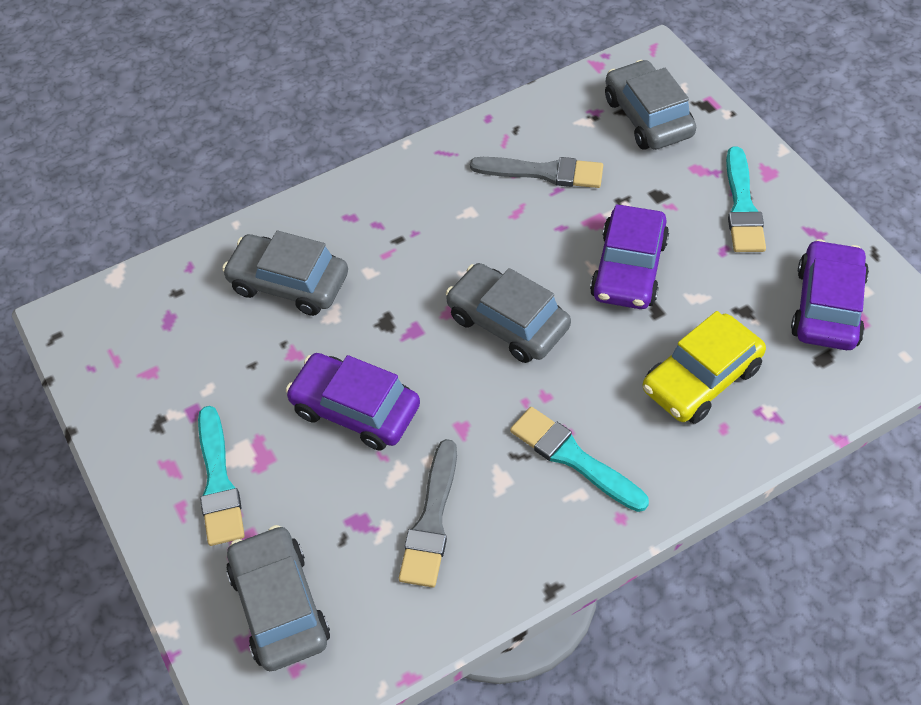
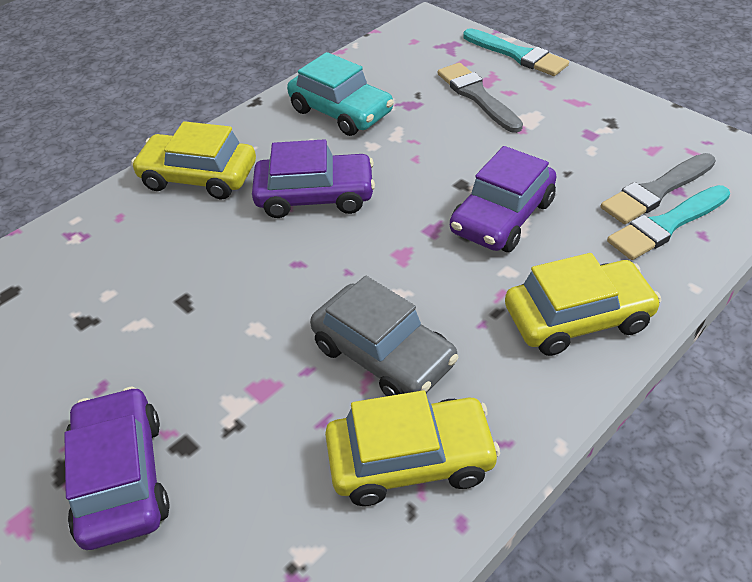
grey car: 4 -> 1
turquoise brush: 3 -> 2
turquoise car: 0 -> 1
yellow car: 1 -> 3

